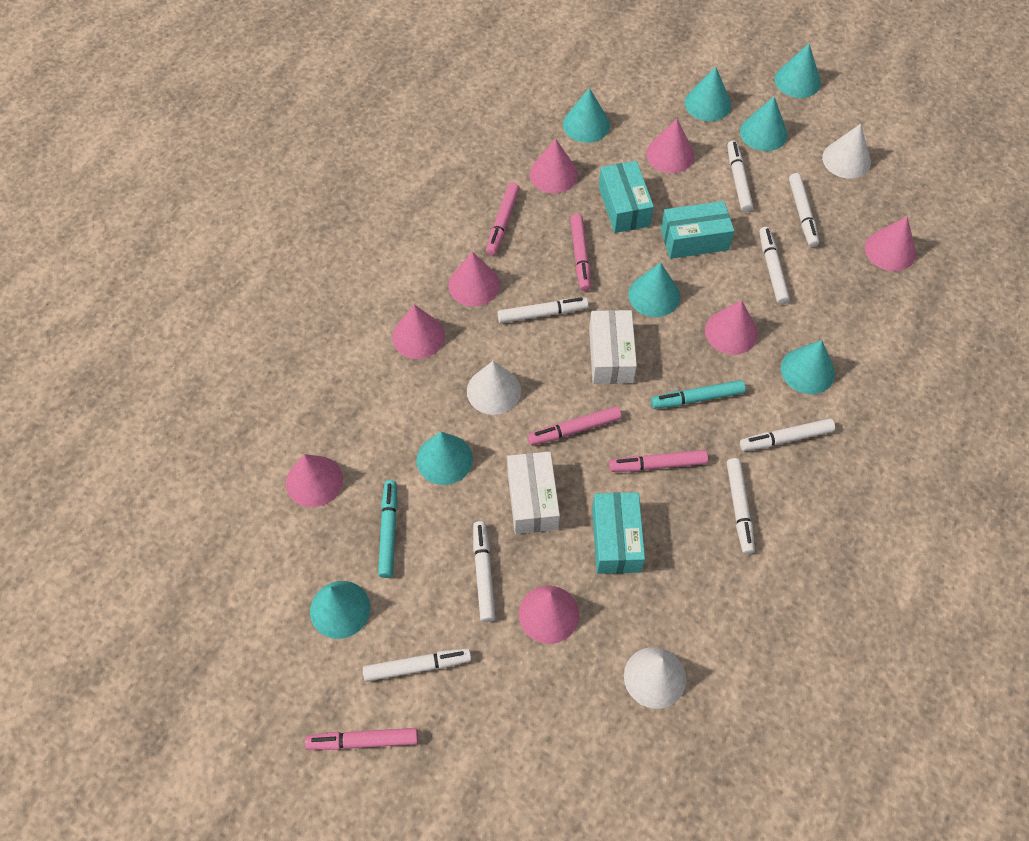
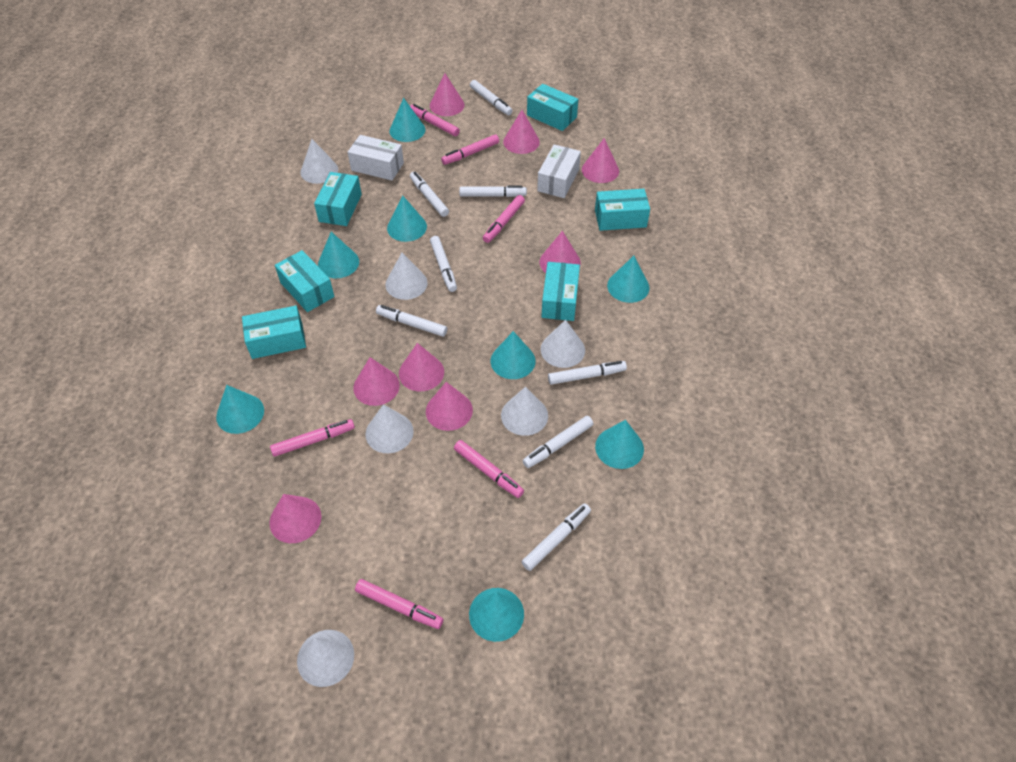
pink marker: 5 -> 6
turquoise box: 3 -> 6
turquoise marker: 2 -> 0
white cone: 3 -> 6

